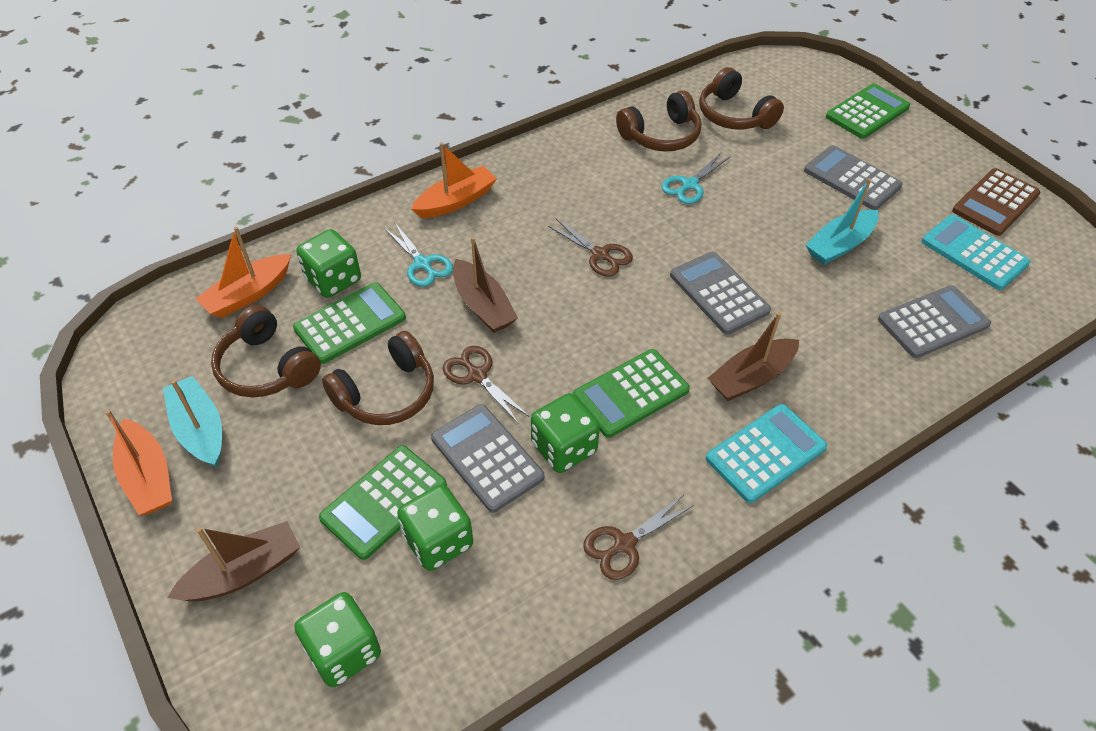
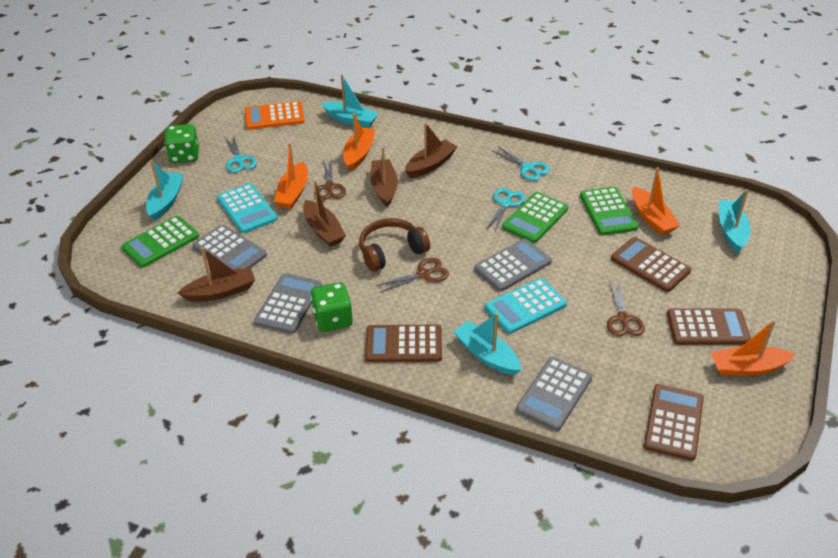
brown boat: 3 -> 4
brown calculator: 1 -> 4
brown headphones: 4 -> 1
green calculator: 4 -> 3
green dice: 4 -> 2
orange boat: 3 -> 4
orange calculator: 0 -> 1
turquoise boat: 2 -> 4
turquoise scissors: 2 -> 3

